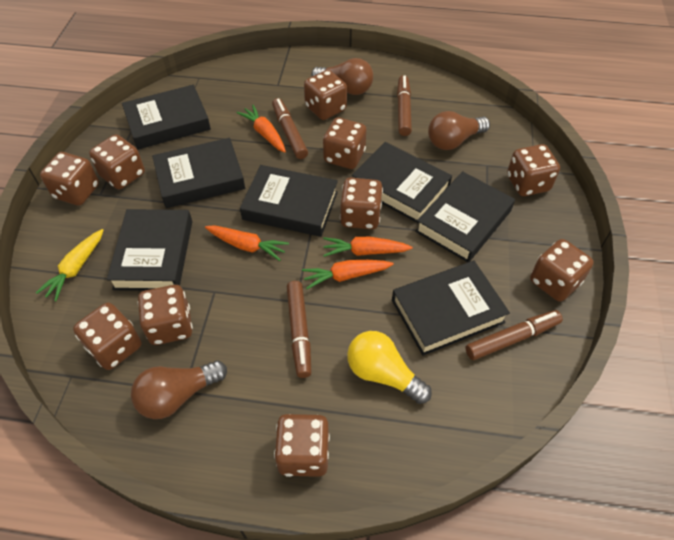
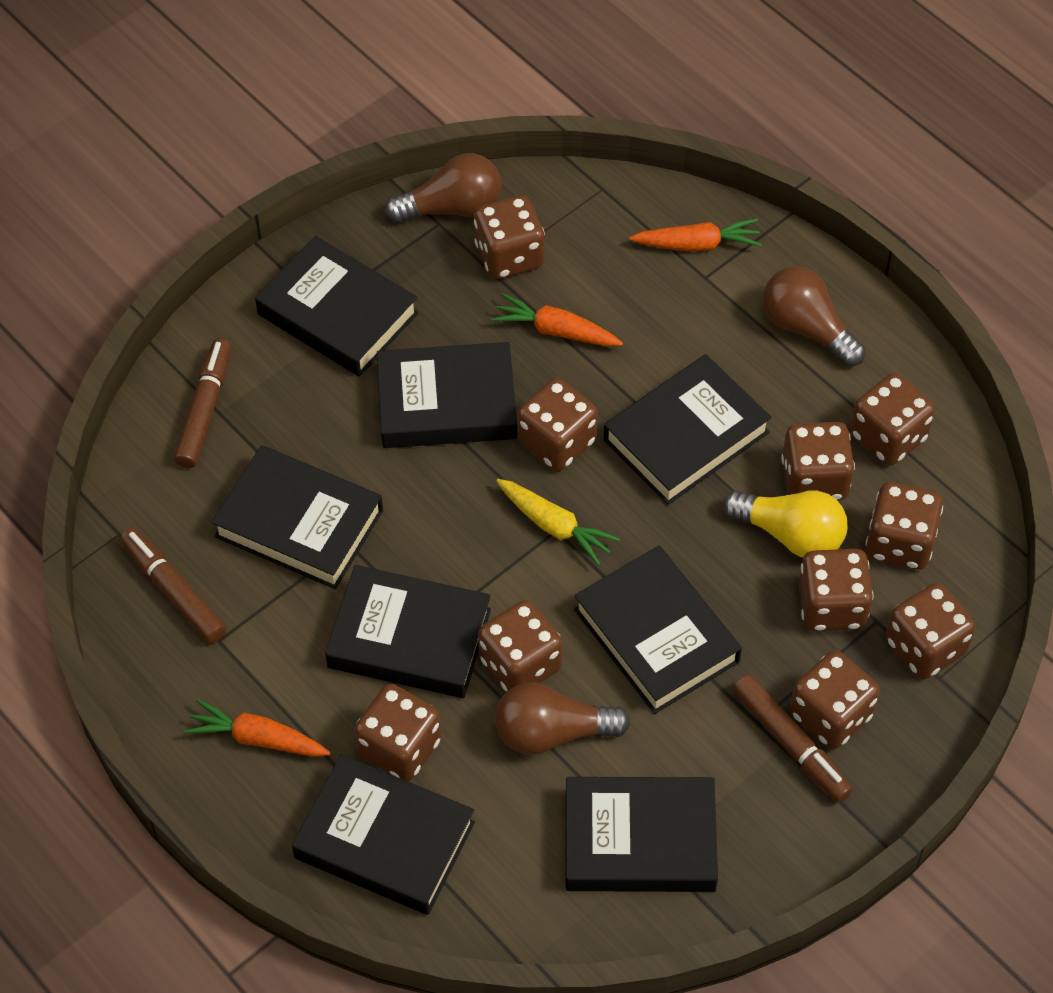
black book: 7 -> 8
brown marker: 4 -> 3
orange carrot: 4 -> 3

